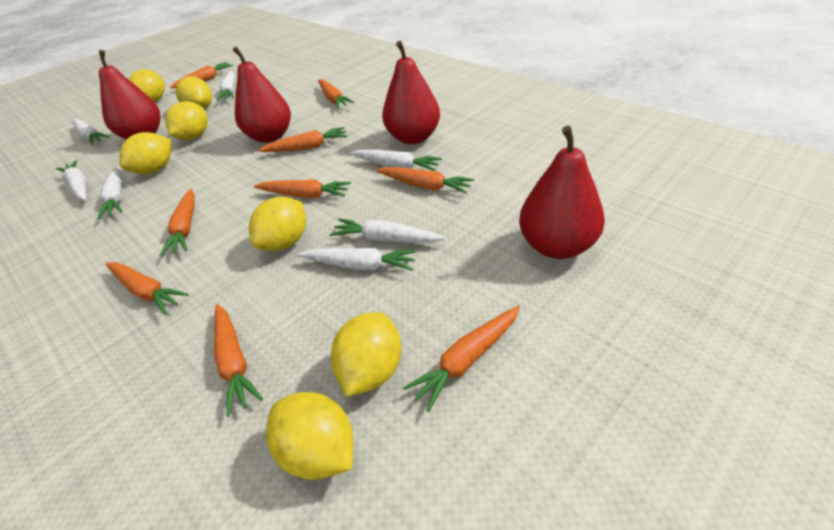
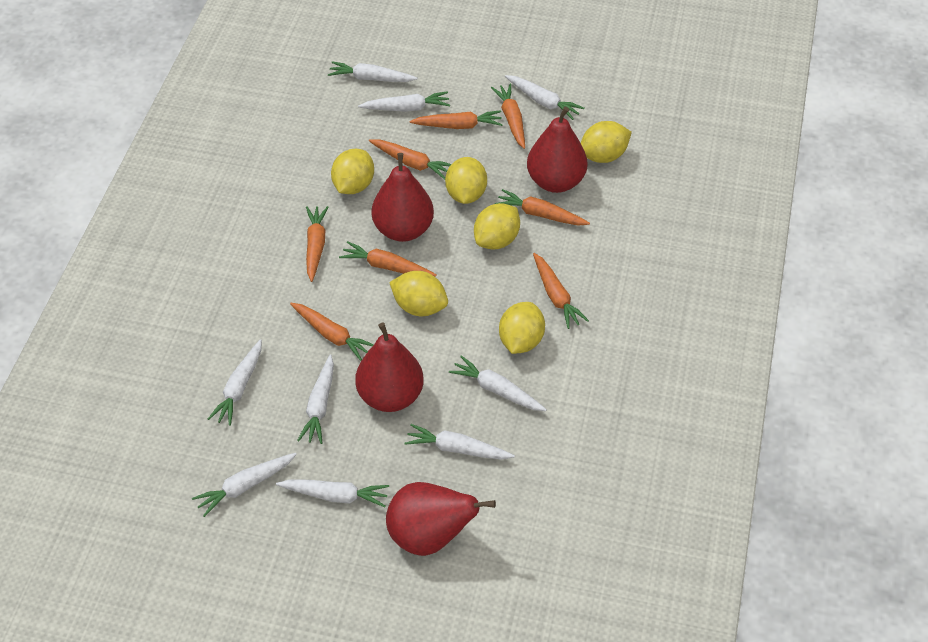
orange carrot: 9 -> 8
white carrot: 7 -> 9
yellow lemon: 7 -> 6

